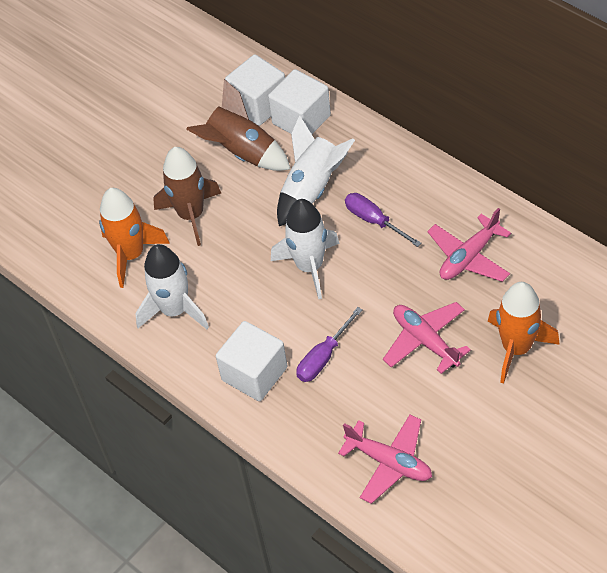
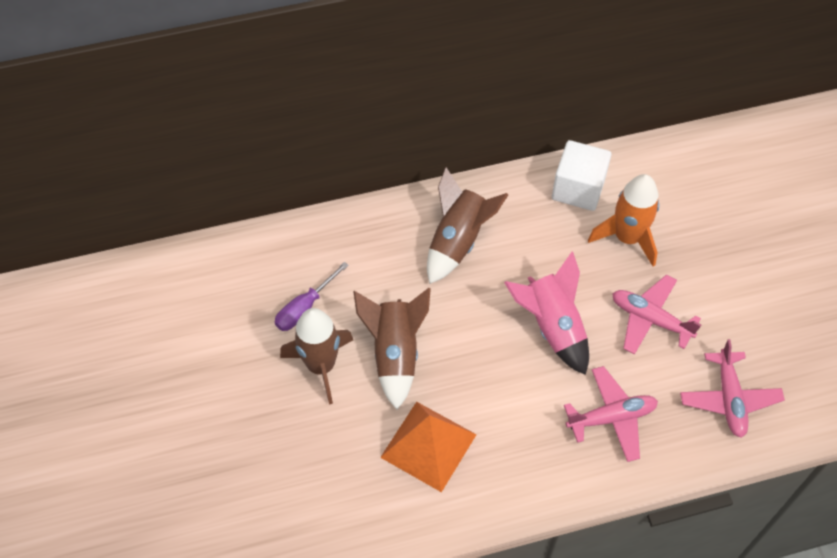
brown rocket: 2 -> 3
orange pyramid: 0 -> 1
orange rocket: 2 -> 1
pink rocket: 0 -> 1
purple screwdriver: 2 -> 1
white cube: 3 -> 1
white rocket: 3 -> 0

